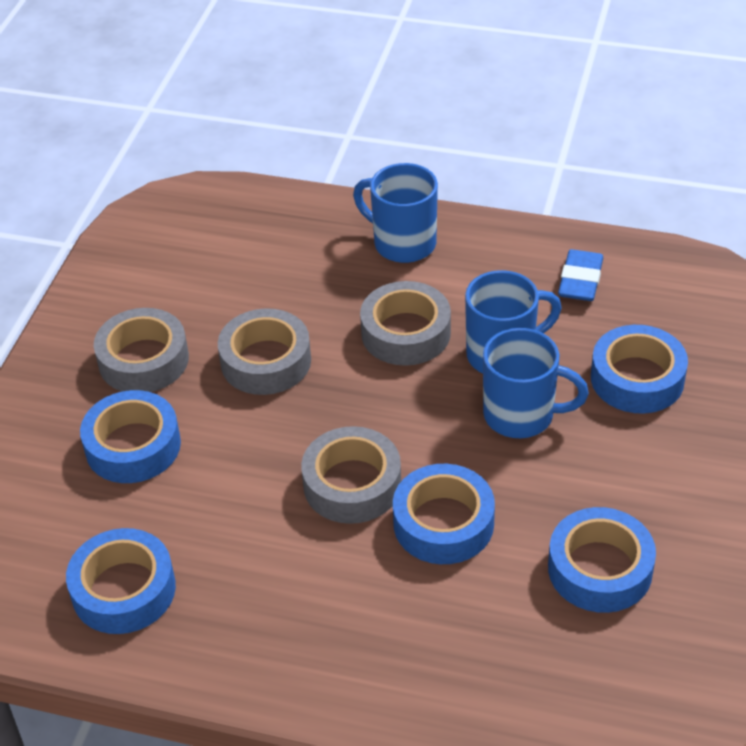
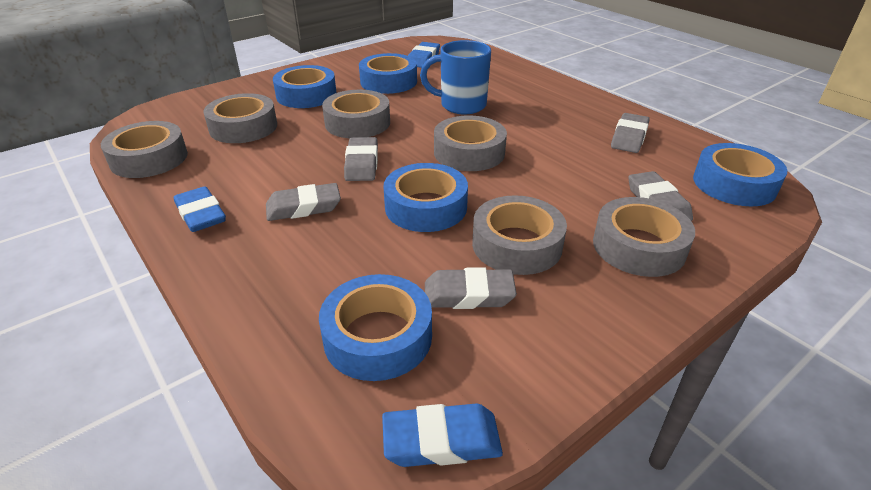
blue eraser: 1 -> 3
blue mug: 3 -> 1
grey eraser: 0 -> 5
grey tape: 4 -> 6

